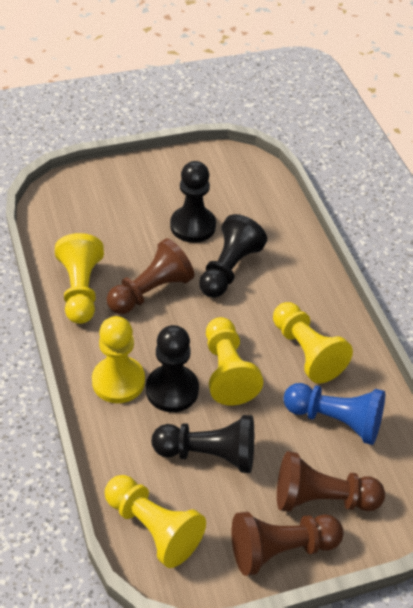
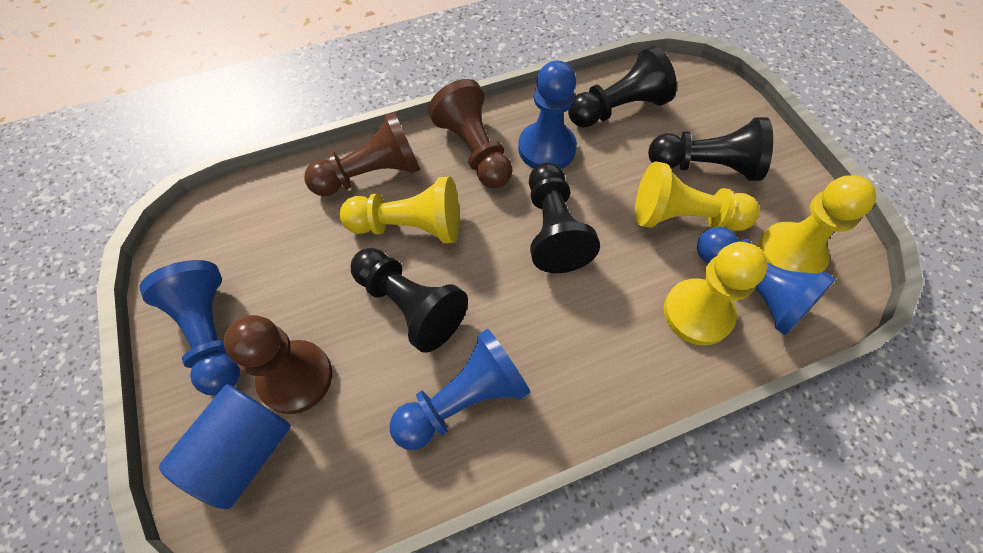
blue cylinder: 0 -> 1
blue pawn: 1 -> 4
yellow pawn: 5 -> 4

